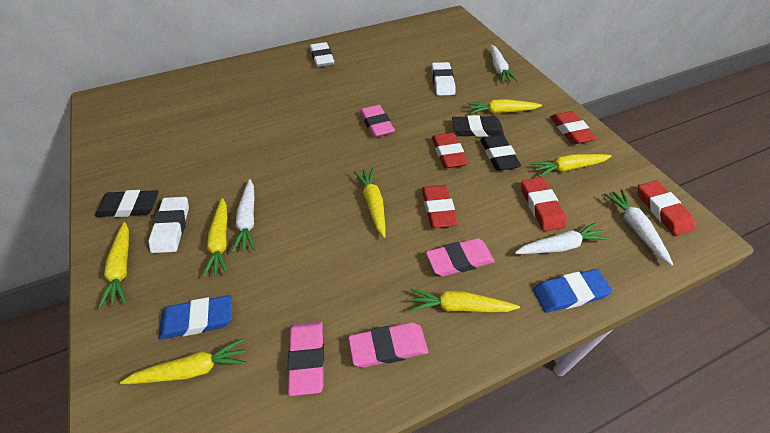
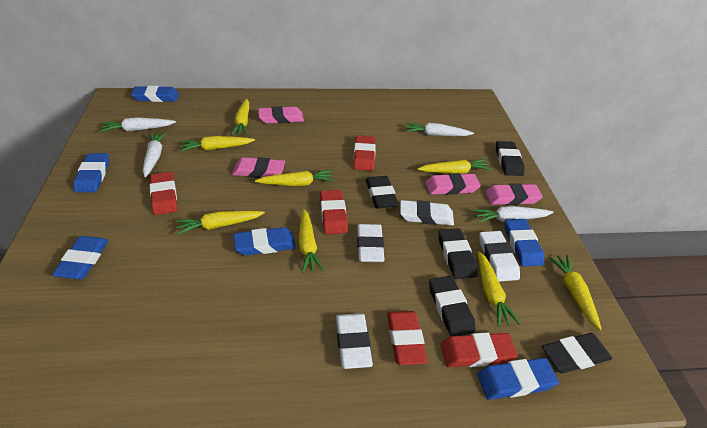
black eraser: 3 -> 5
blue eraser: 2 -> 6
white eraser: 3 -> 4
yellow carrot: 7 -> 8

